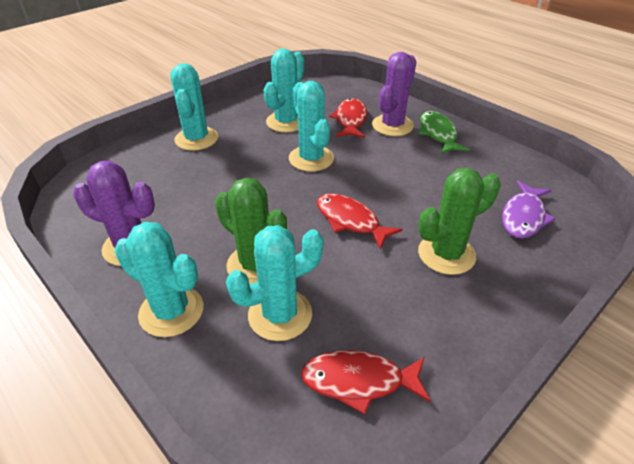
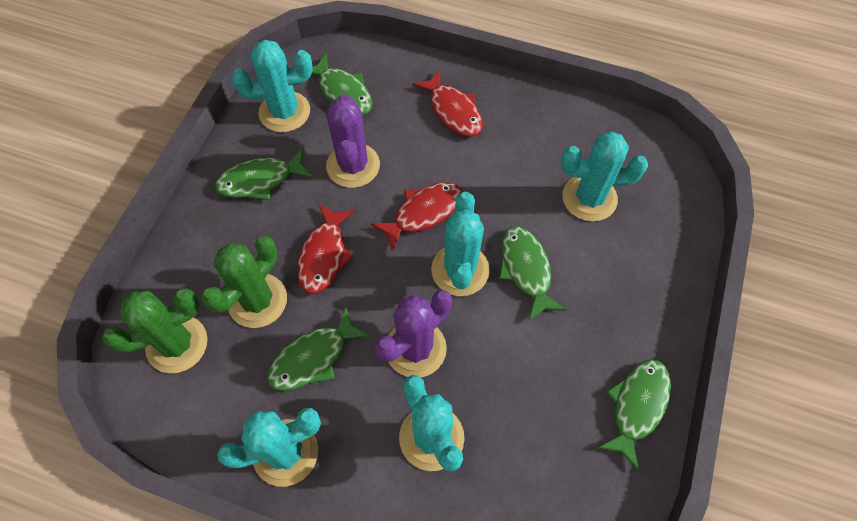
green fish: 1 -> 5
purple fish: 1 -> 0

